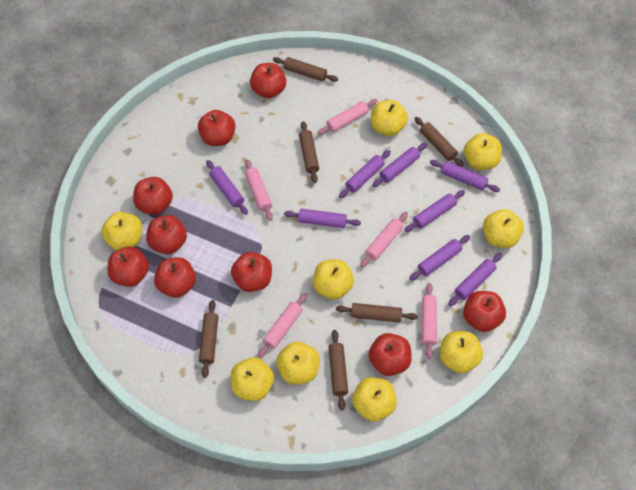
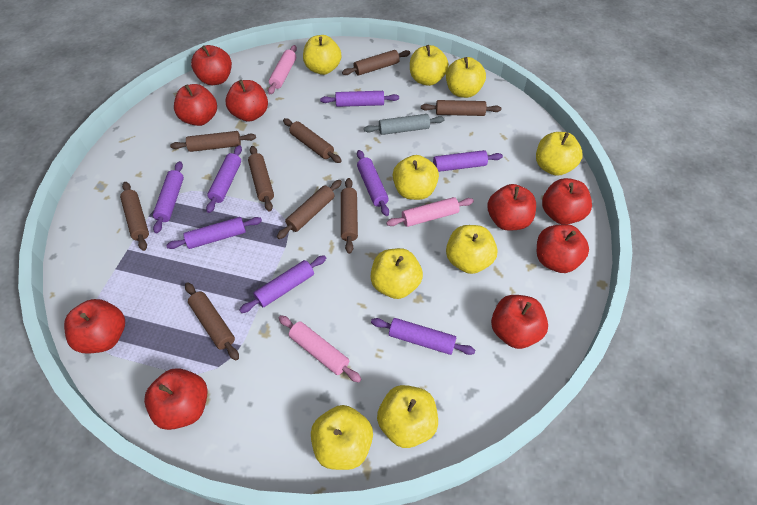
brown rolling pin: 6 -> 9
grey rolling pin: 0 -> 1
pink rolling pin: 5 -> 3

